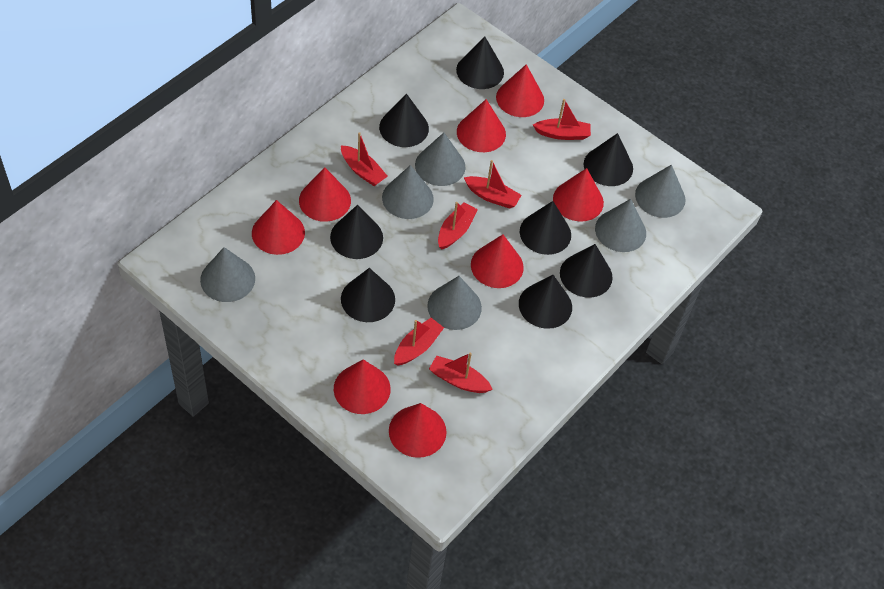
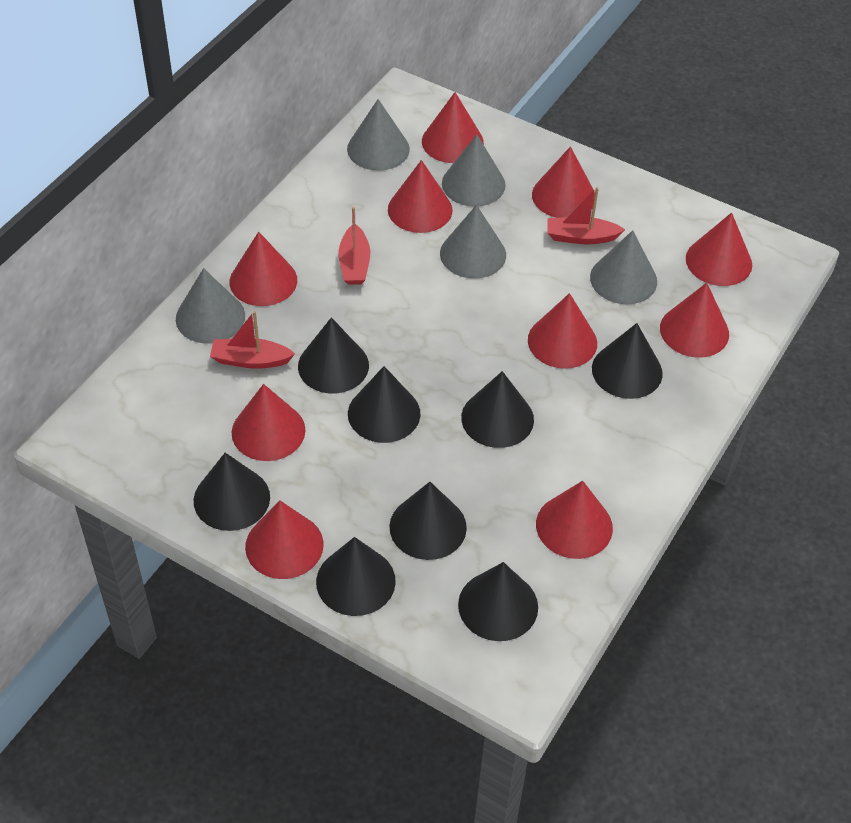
grey cone: 6 -> 5
red boat: 6 -> 3
red cone: 8 -> 10

